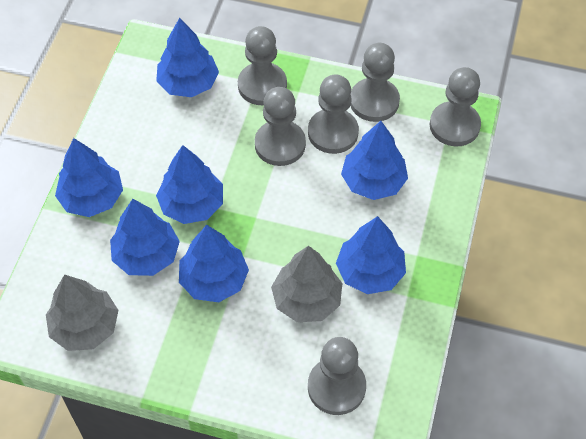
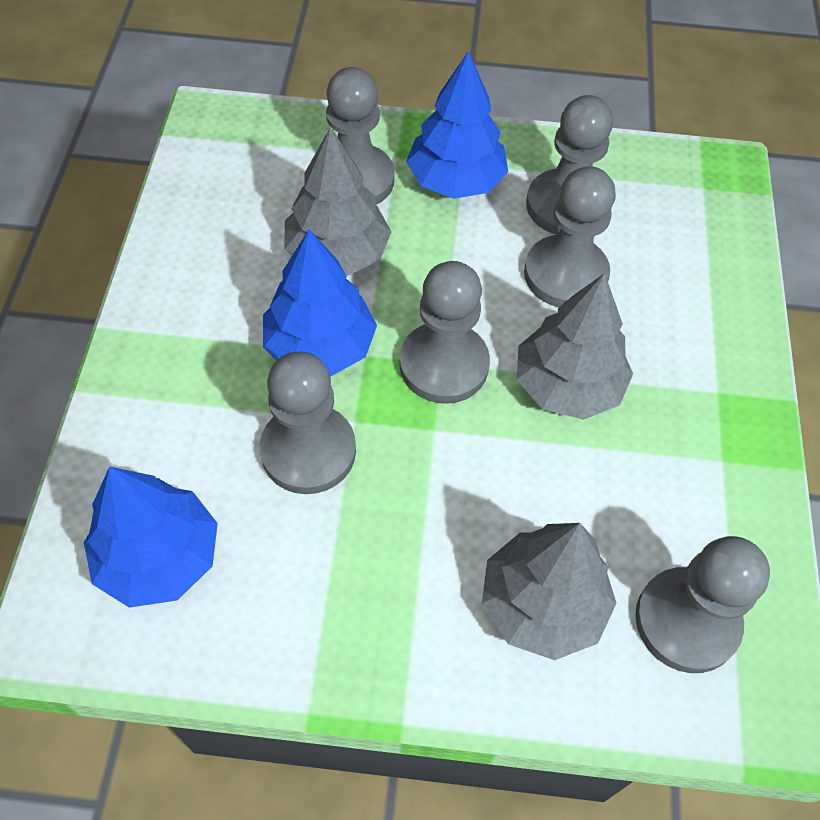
blue tree: 7 -> 3
grey tree: 2 -> 3

